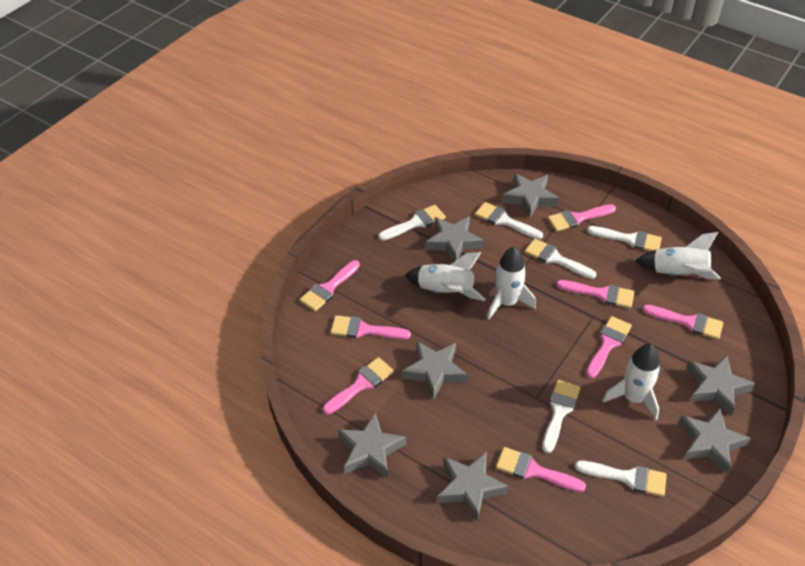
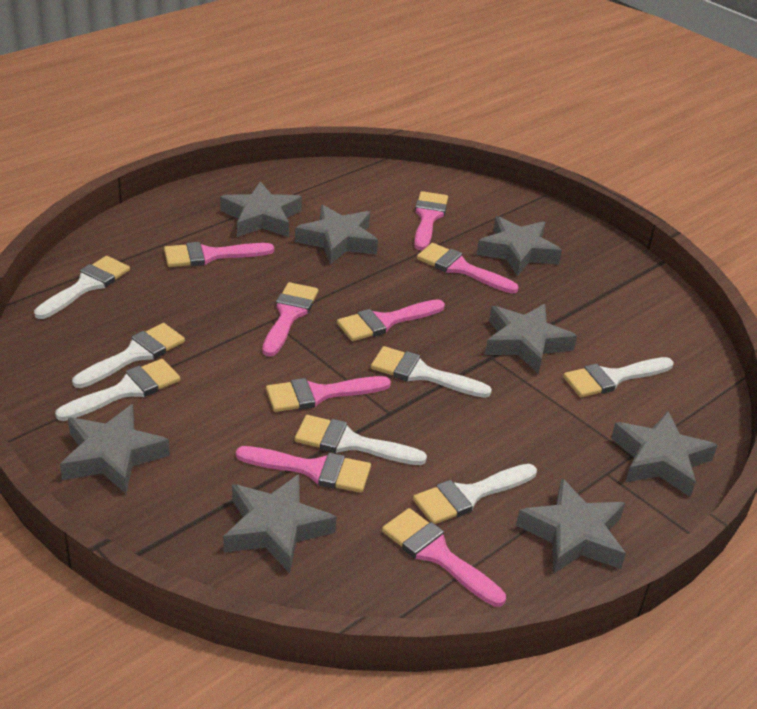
grey star: 7 -> 8
white brush: 6 -> 7
white rocket: 4 -> 0

